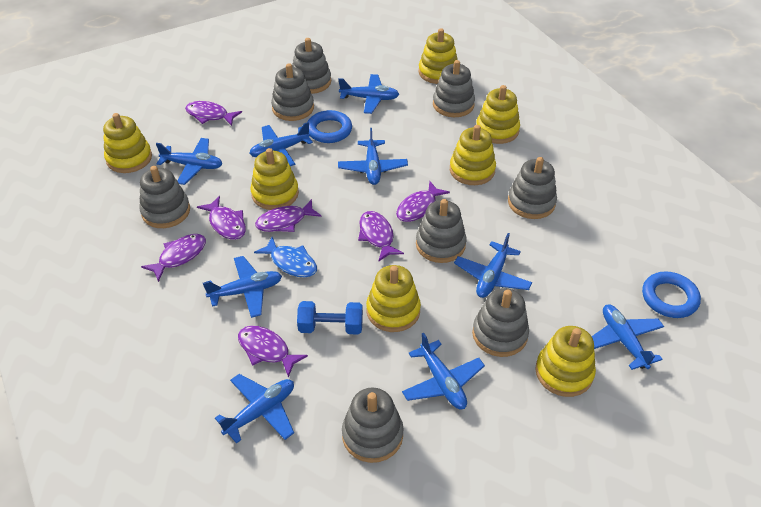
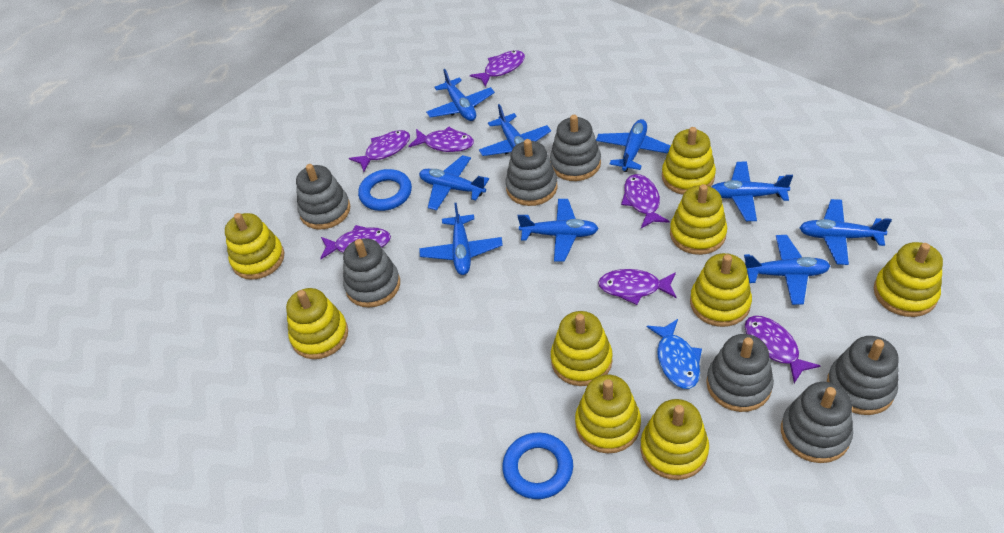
blue dumbbell: 1 -> 0
grey stacking toy: 8 -> 7
yellow stacking toy: 7 -> 9

